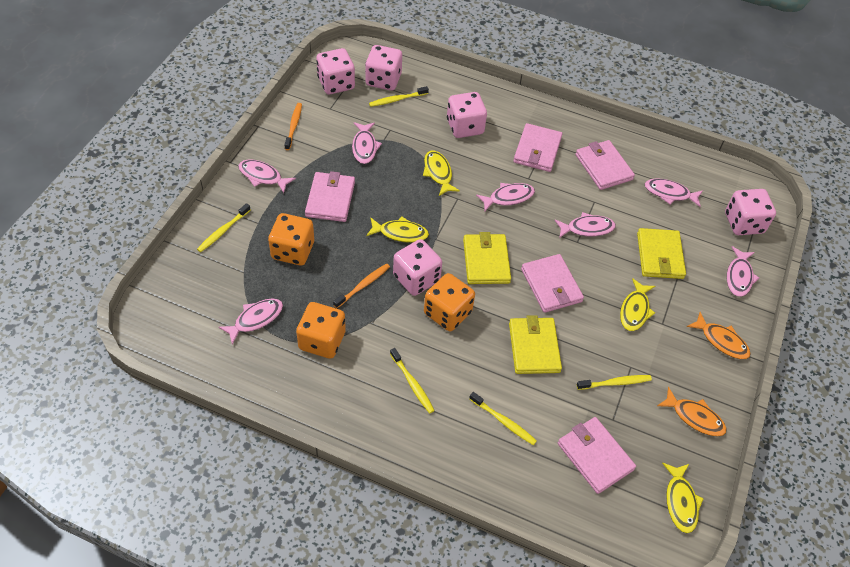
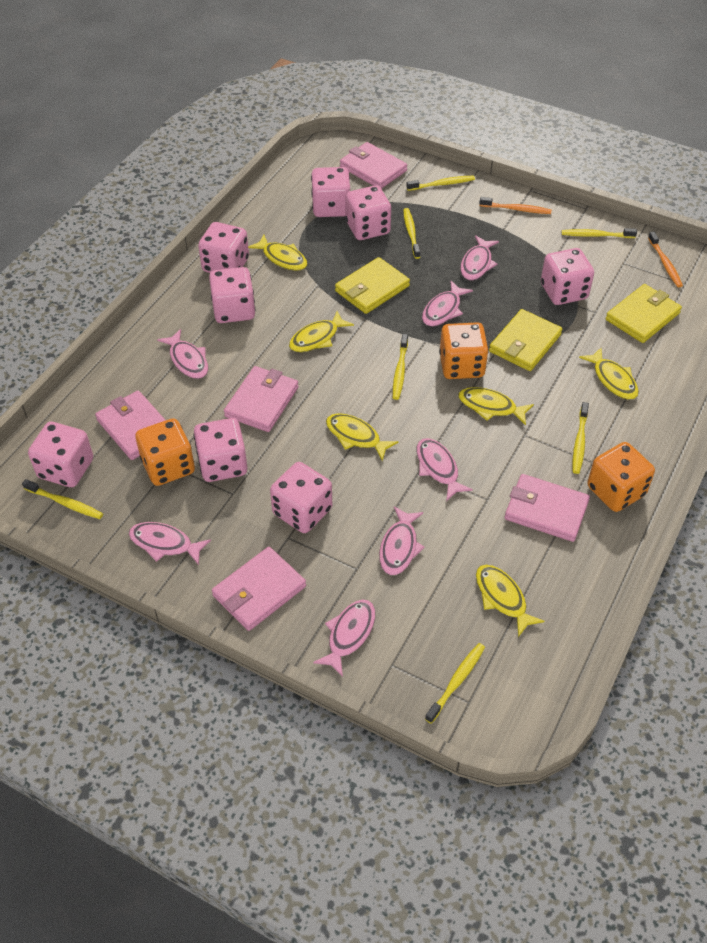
orange fish: 2 -> 0
pink dice: 5 -> 8
yellow fish: 4 -> 6
yellow toothbrush: 5 -> 7

